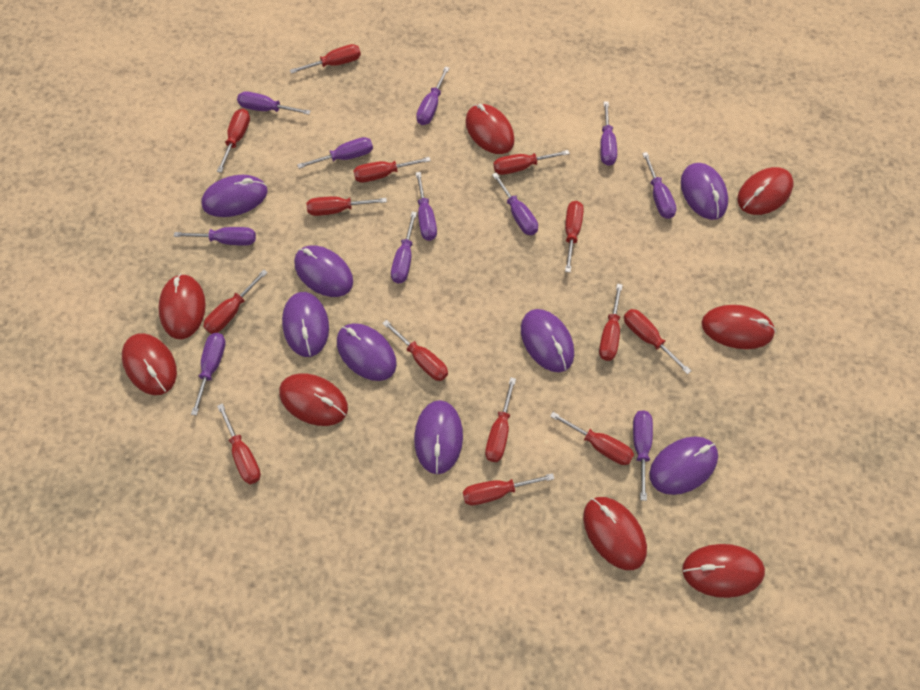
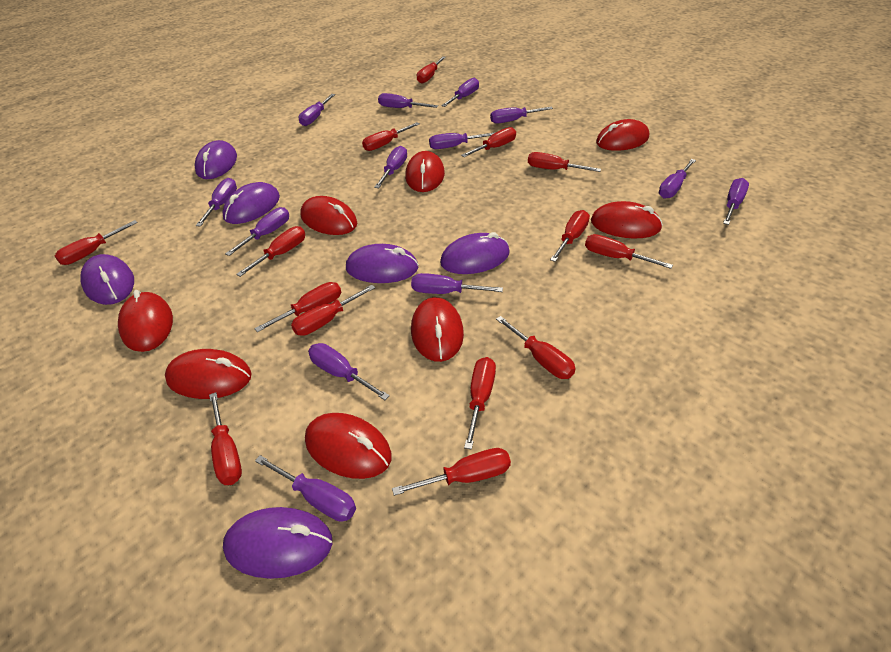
purple mouse: 8 -> 6
purple screwdriver: 11 -> 13

